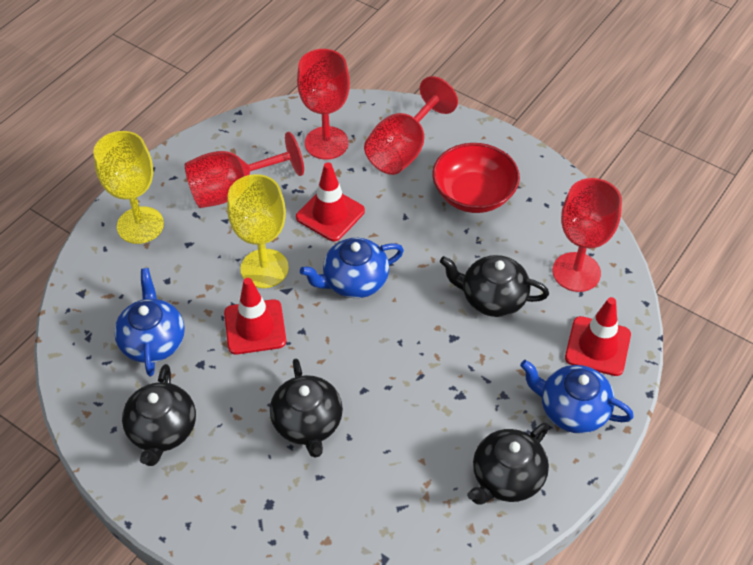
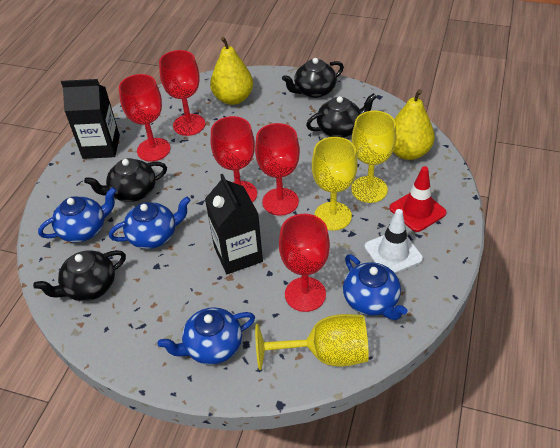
black carton: 0 -> 2
blue teapot: 3 -> 4
red bowl: 1 -> 0
red goblet: 4 -> 5
red traffic cone: 3 -> 1
white traffic cone: 0 -> 1
yellow goblet: 2 -> 3
yellow pear: 0 -> 2

